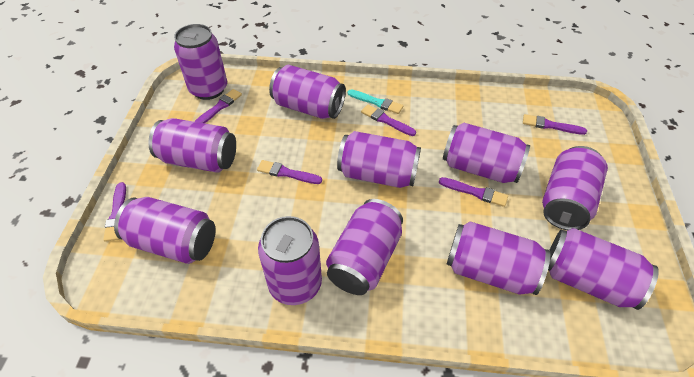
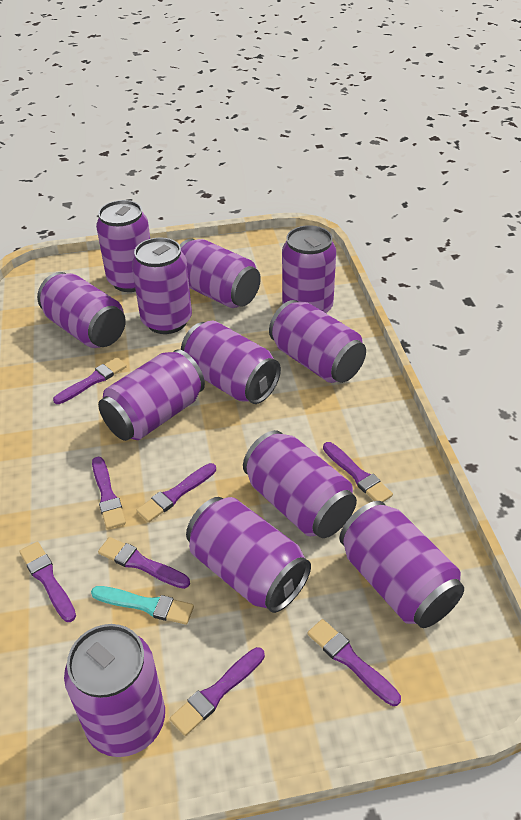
purple brush: 6 -> 8
purple can: 11 -> 12

